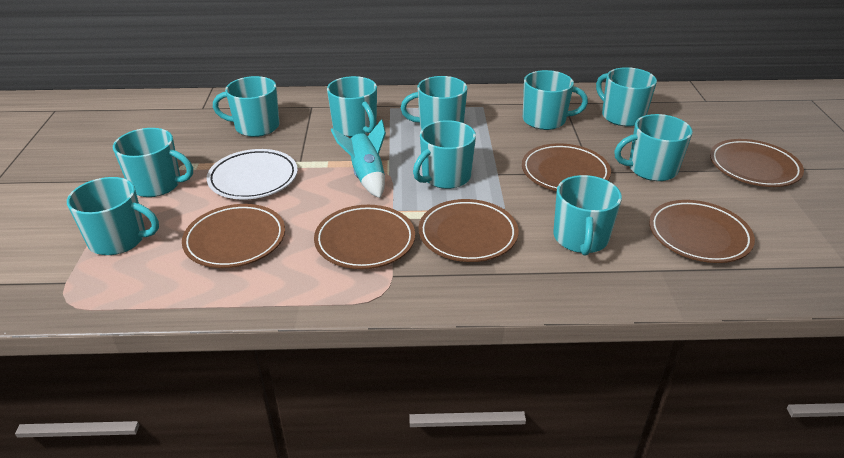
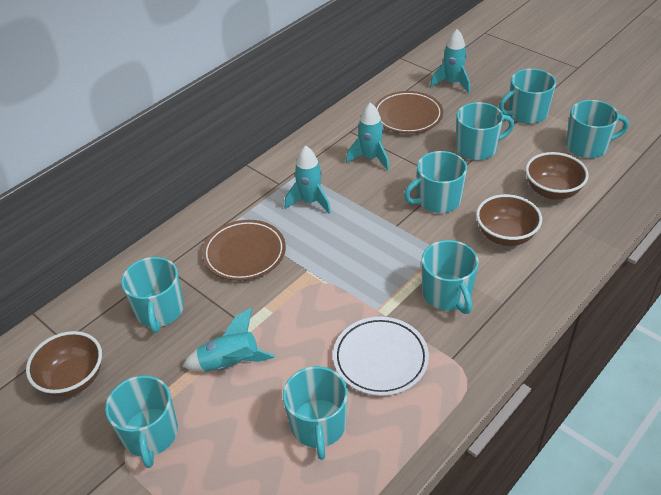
brown bowl: 0 -> 3
brown plate: 6 -> 2
turquoise mug: 10 -> 8
turquoise rocket: 1 -> 4

